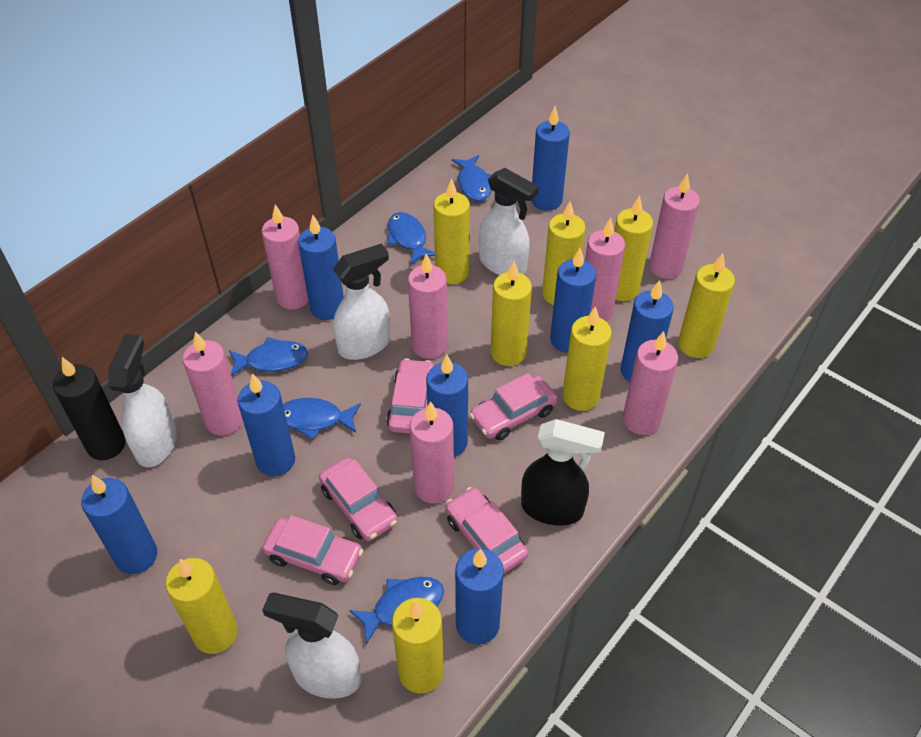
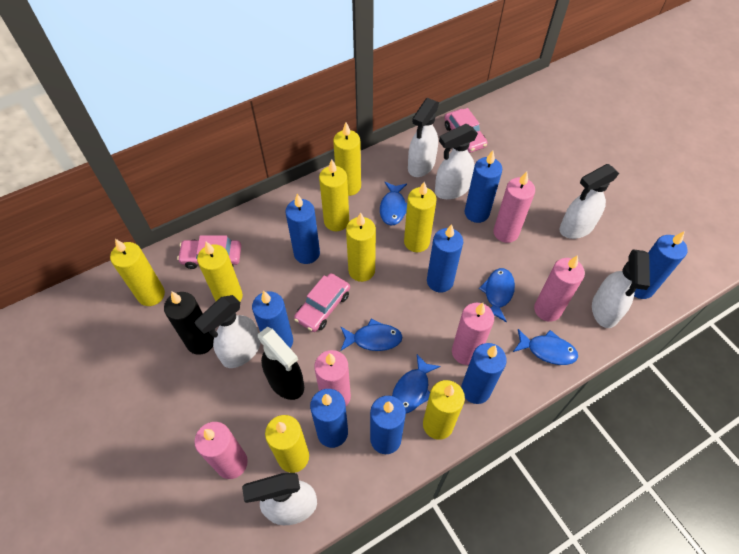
pink candle: 7 -> 5
pink car: 5 -> 3
white spray bottle: 4 -> 6

